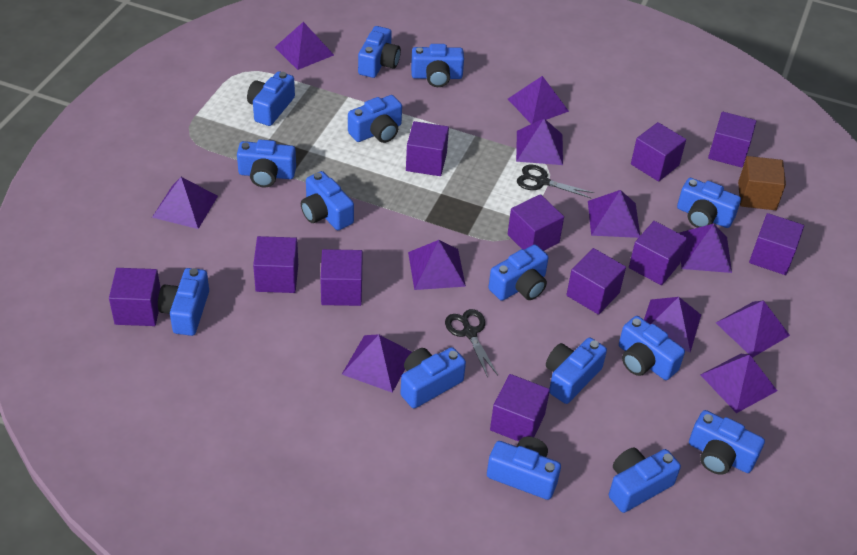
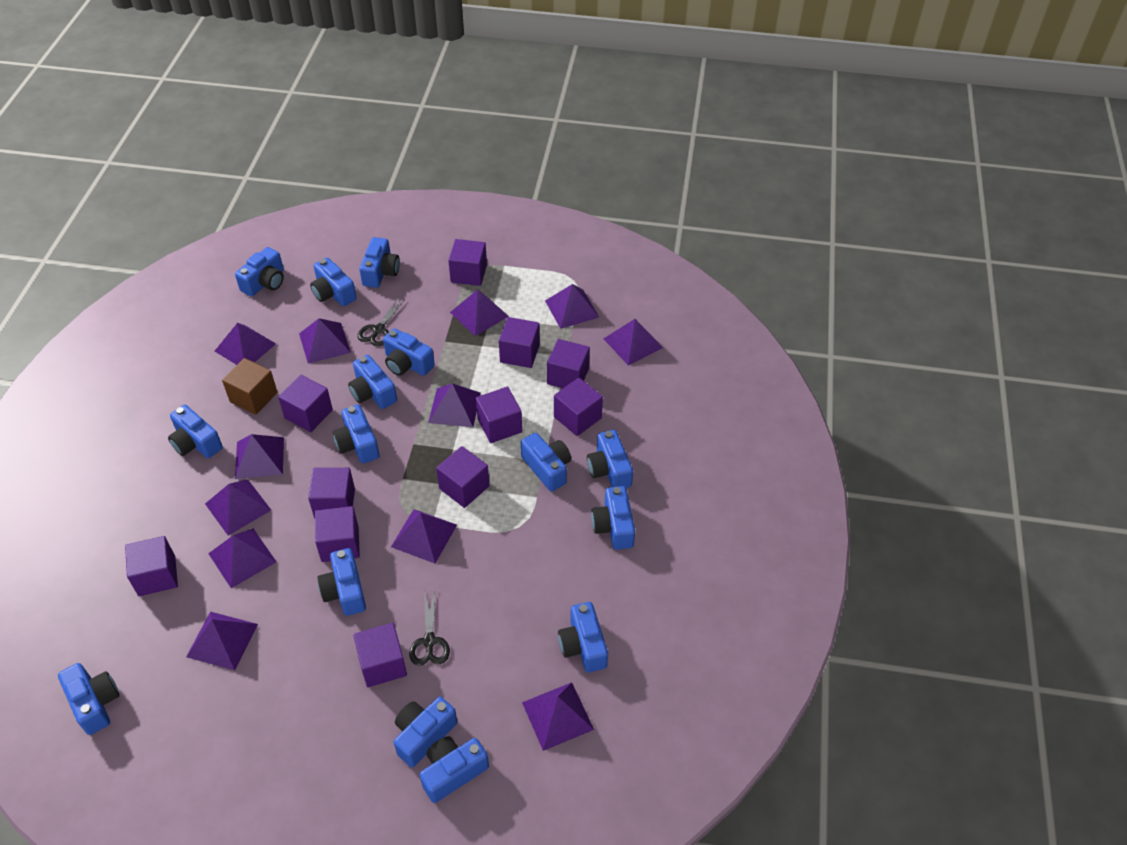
purple pyramid: 11 -> 12

